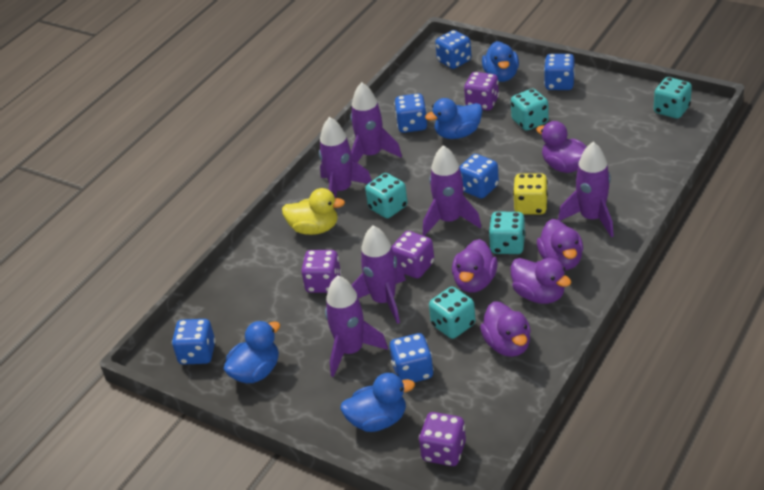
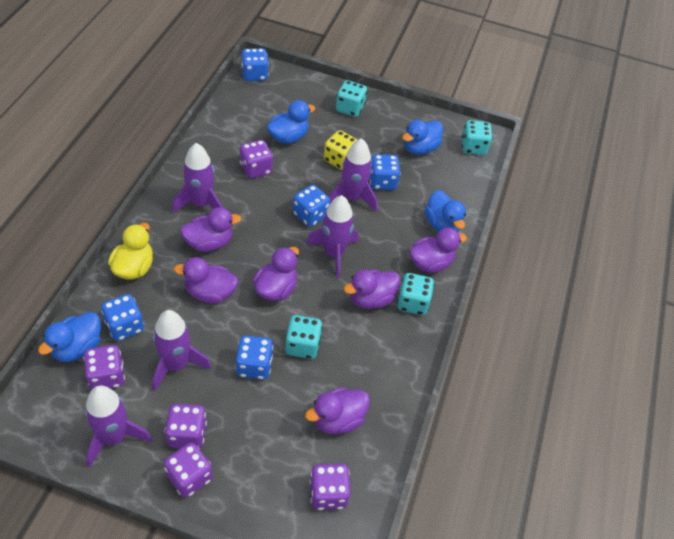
blue dice: 6 -> 5
purple dice: 4 -> 5
purple duck: 5 -> 6
purple rocket: 6 -> 5
turquoise dice: 5 -> 4

